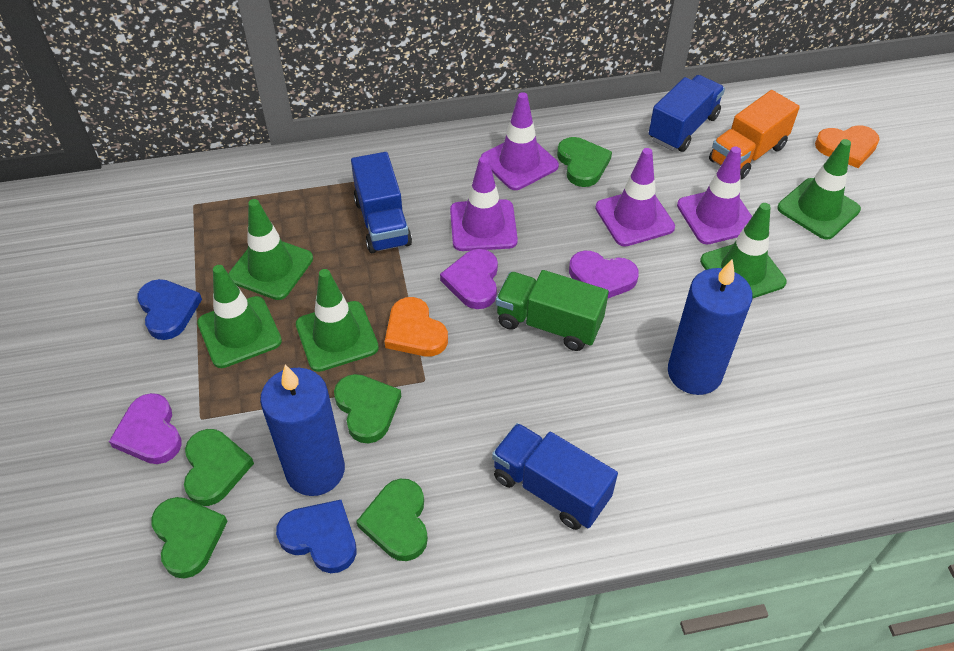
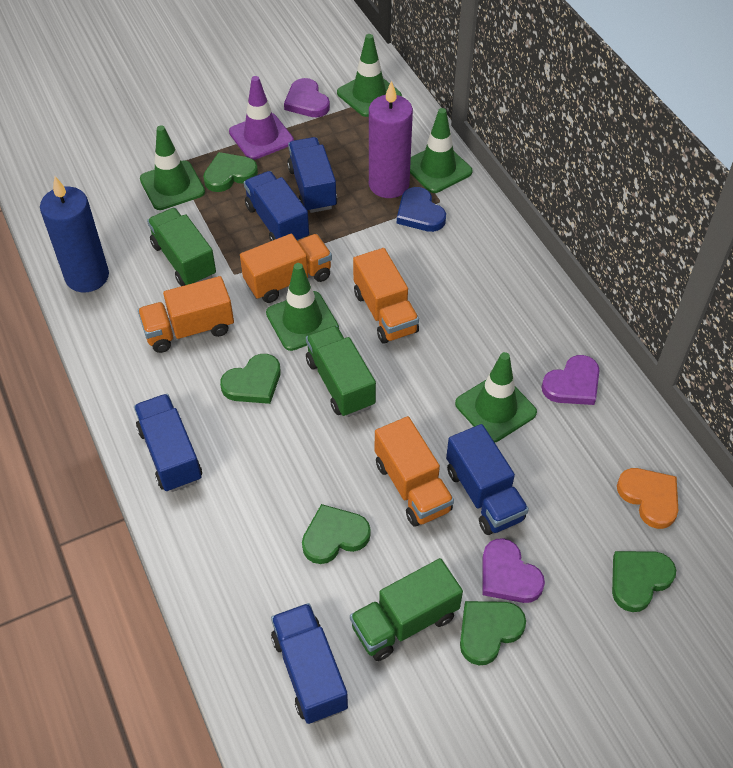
blue candle: 2 -> 1
blue heart: 2 -> 1
blue truck: 3 -> 5
green truck: 1 -> 3
orange heart: 2 -> 1
orange truck: 1 -> 4
purple candle: 0 -> 1
purple traffic cone: 4 -> 1

